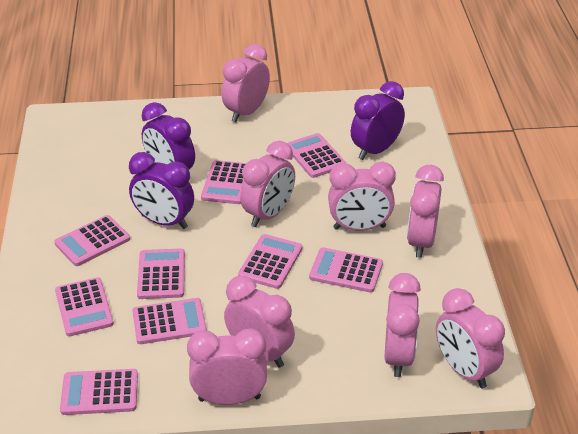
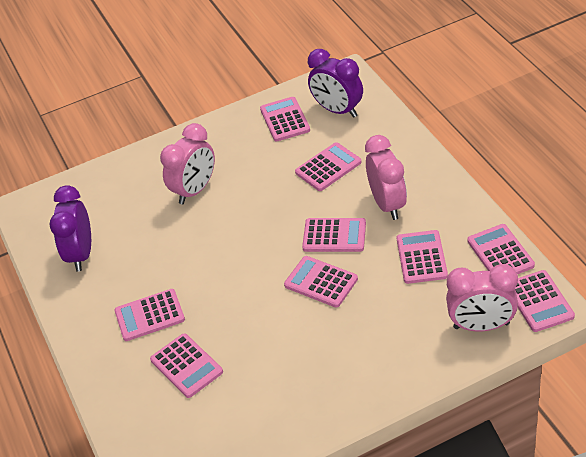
pink clock: 8 -> 3
purple clock: 3 -> 2

